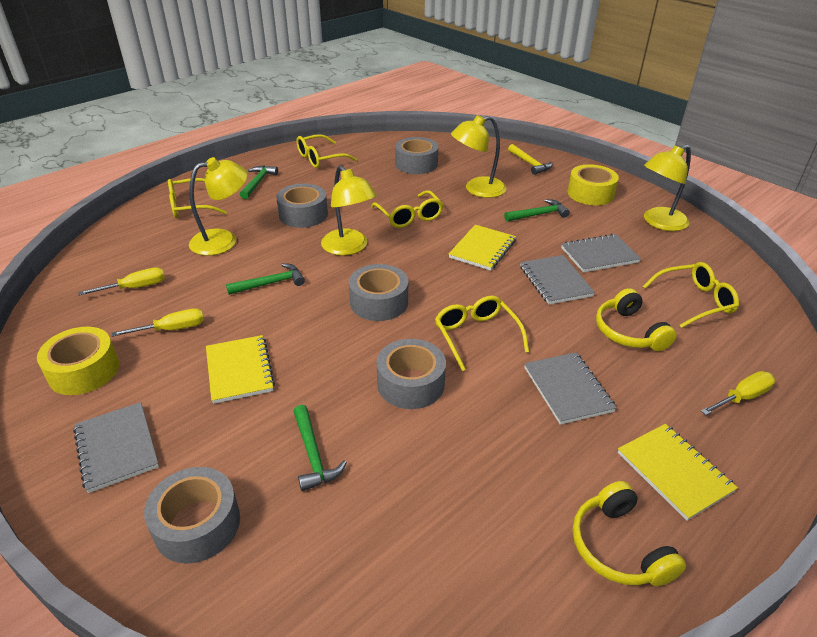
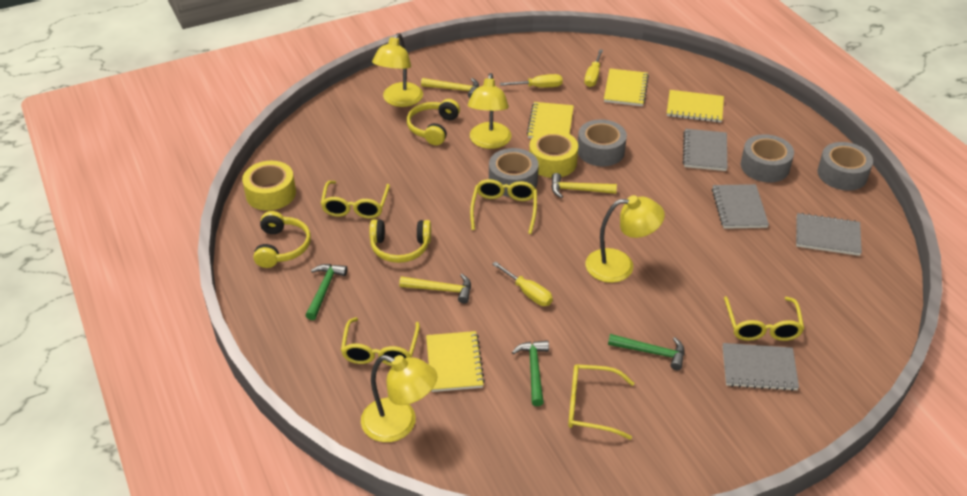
green hammer: 4 -> 3
grey tape: 5 -> 4
yellow hammer: 1 -> 3
yellow headphones: 2 -> 3
yellow notebook: 3 -> 4

